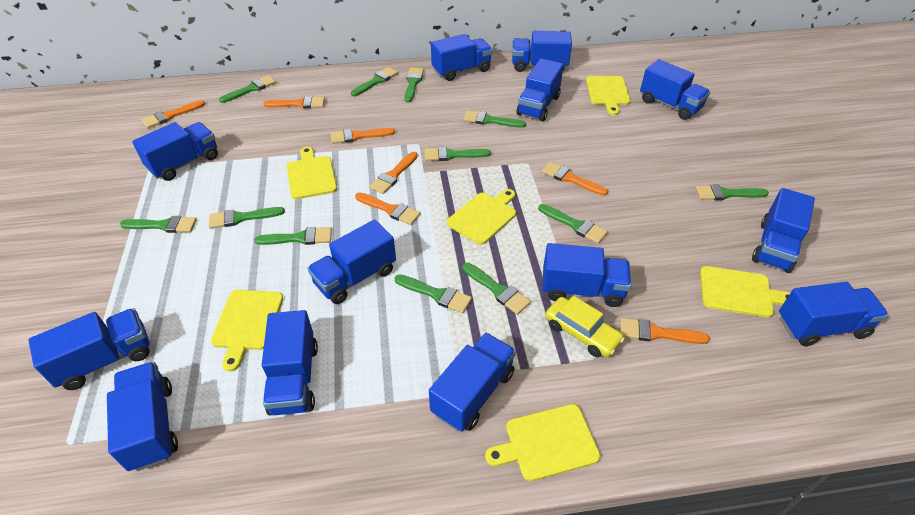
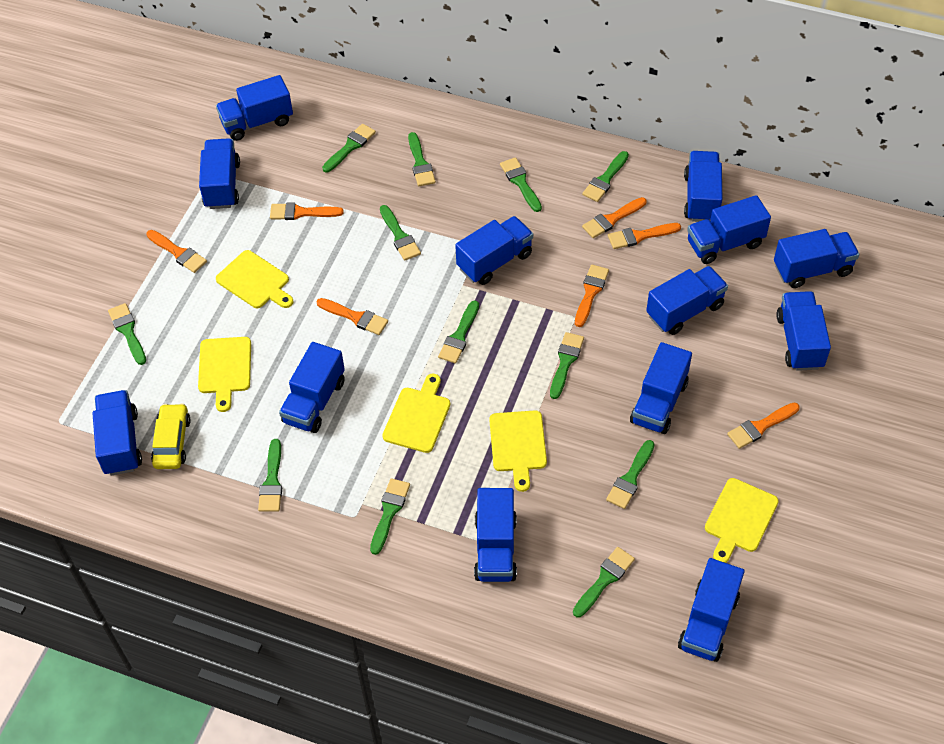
yellow cutting board: 6 -> 5

